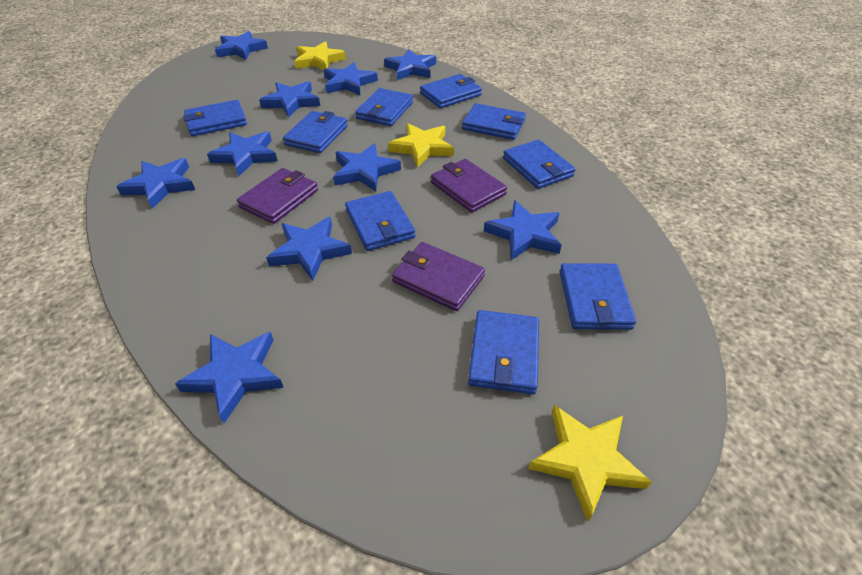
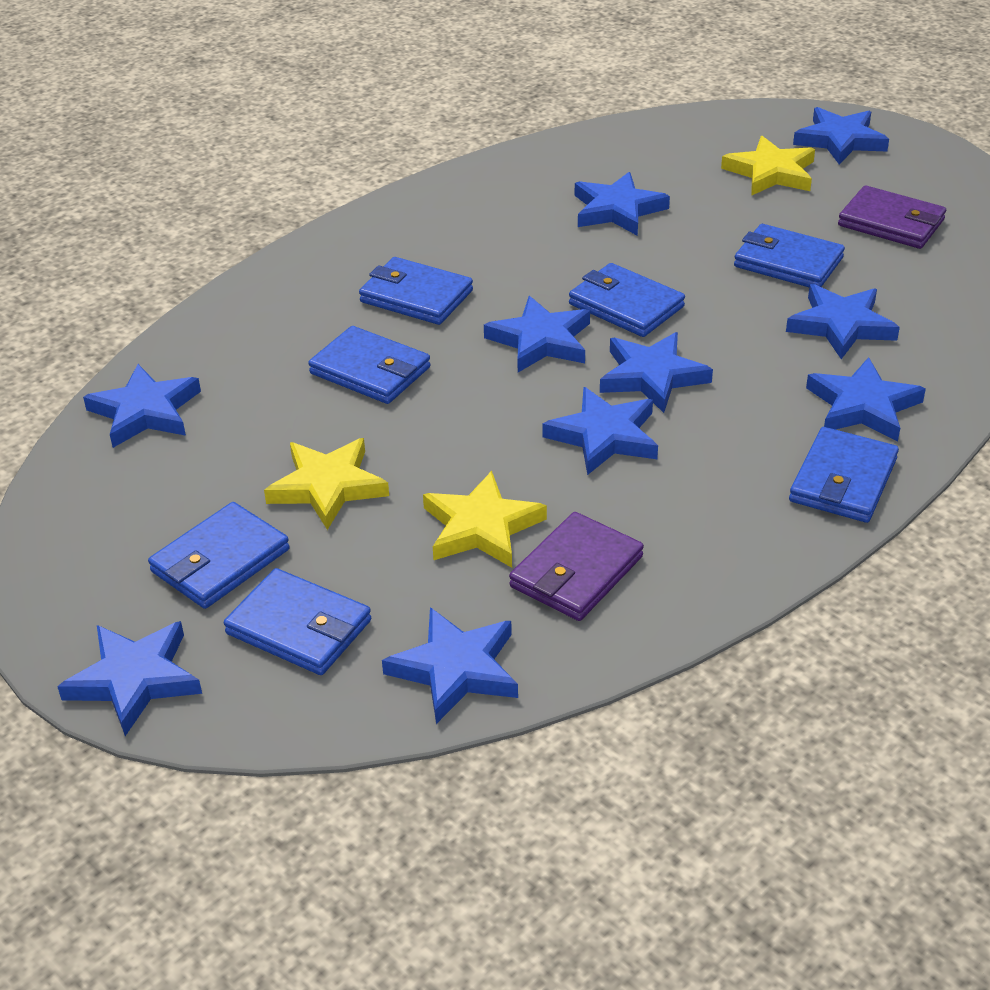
blue wallet: 9 -> 7
purple wallet: 3 -> 2

